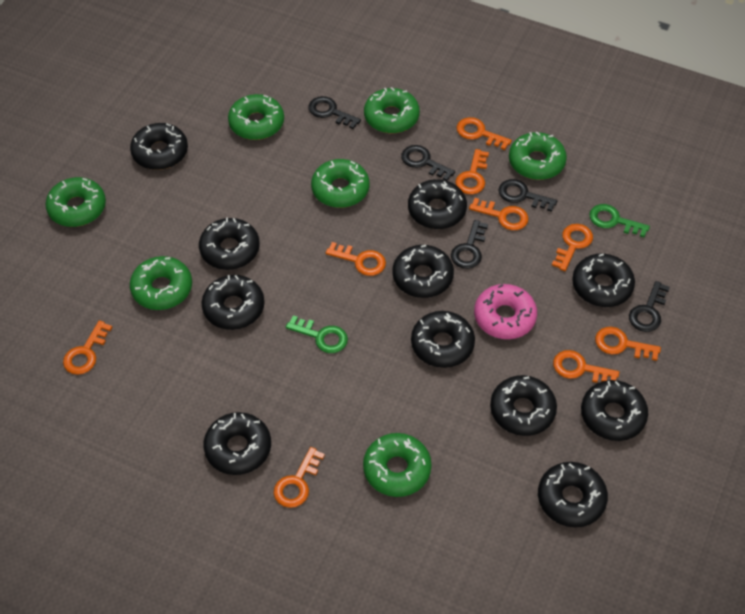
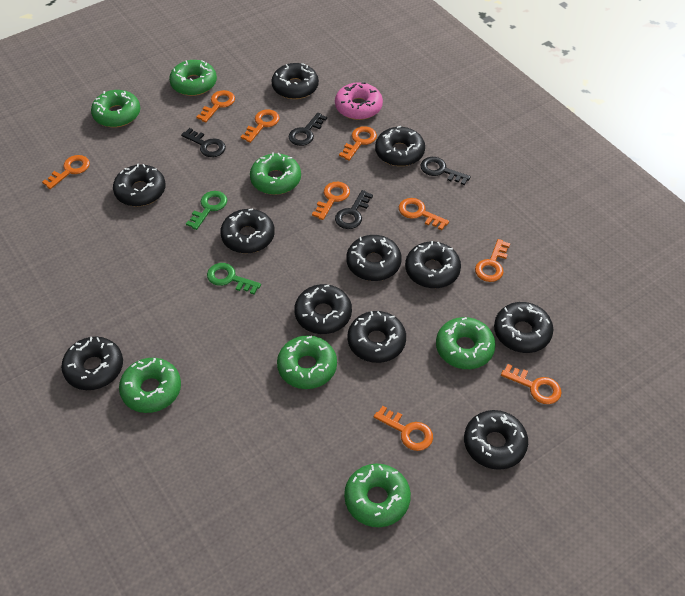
black key: 5 -> 4

